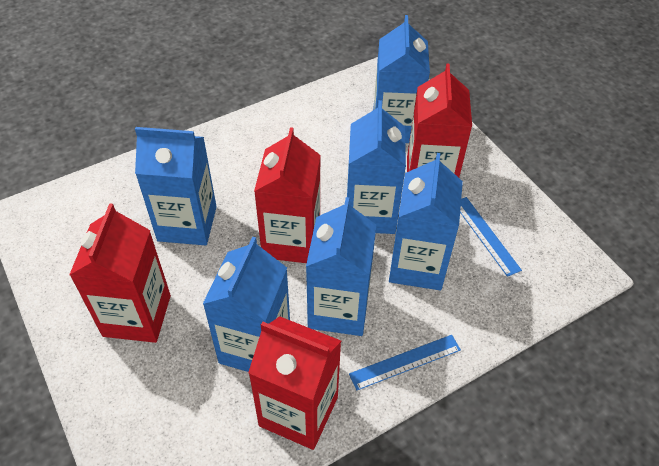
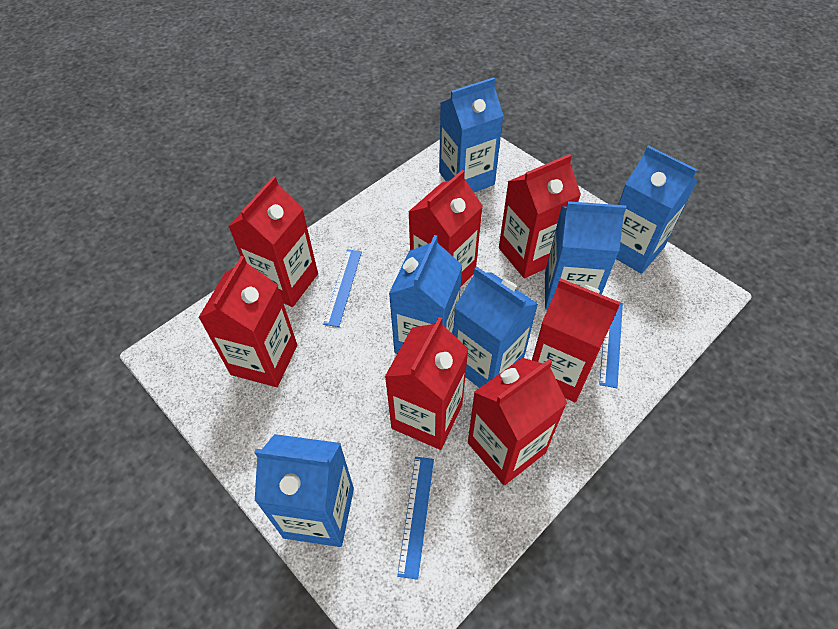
blue ruler: 2 -> 3
red carton: 4 -> 7

